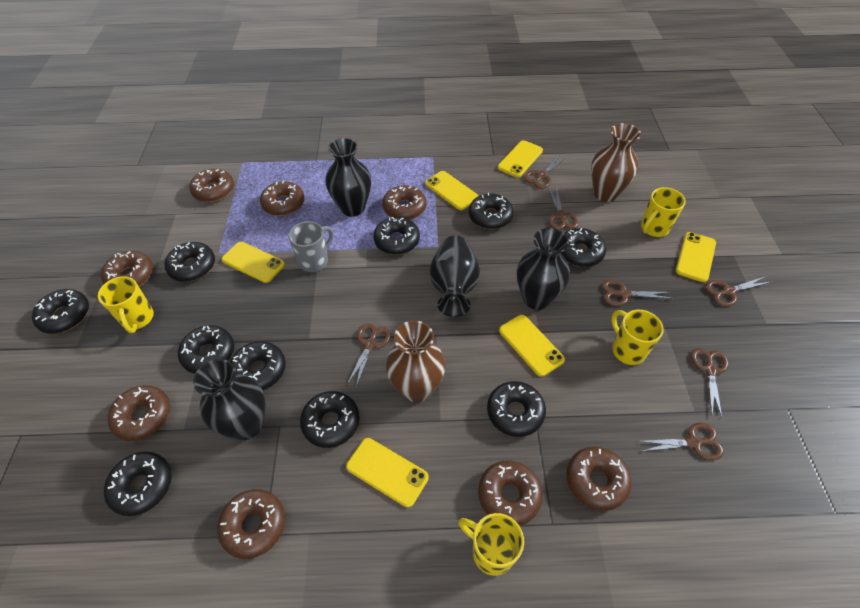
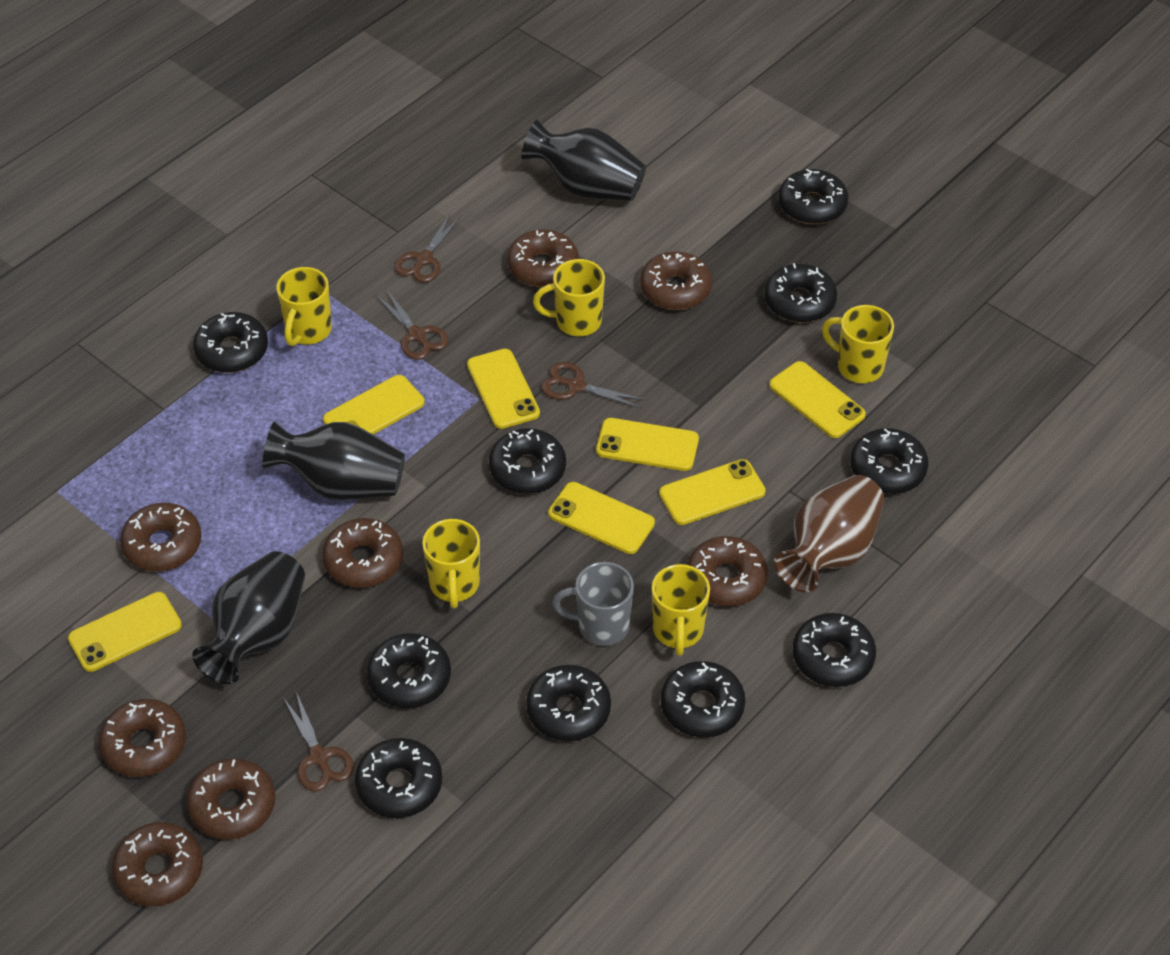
black vase: 4 -> 3
brown scissors: 7 -> 4
brown vase: 2 -> 1
yellow mug: 4 -> 5
yellow phone: 6 -> 7

